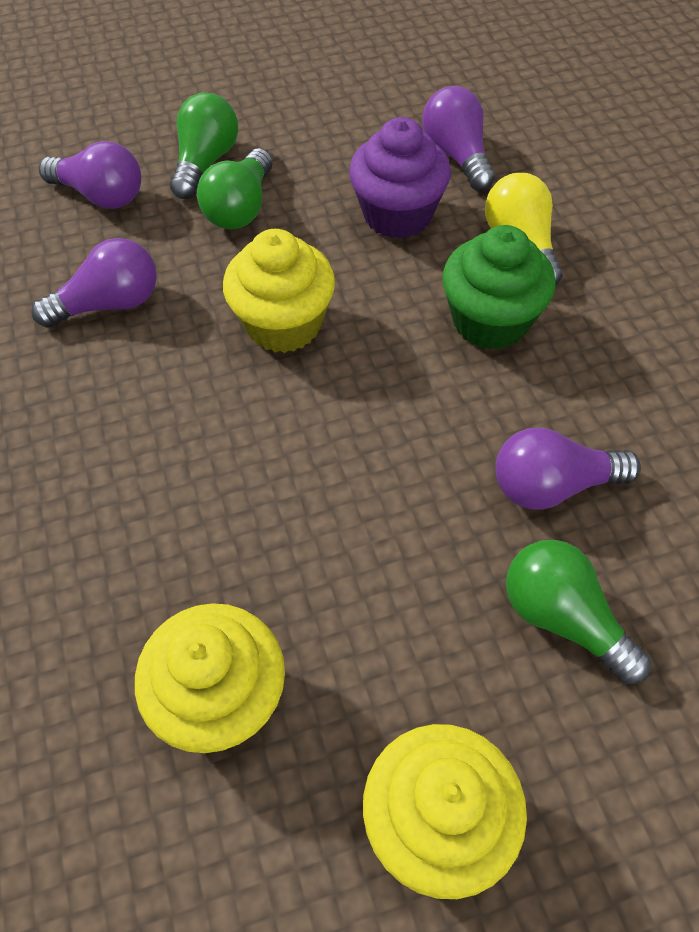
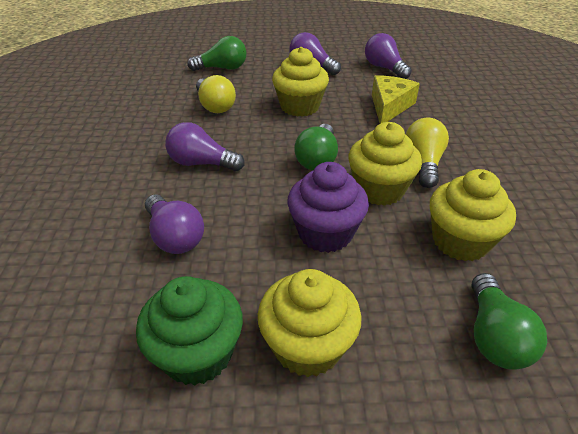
yellow cheese: 0 -> 1
yellow cupcake: 3 -> 4
yellow light bulb: 1 -> 2

